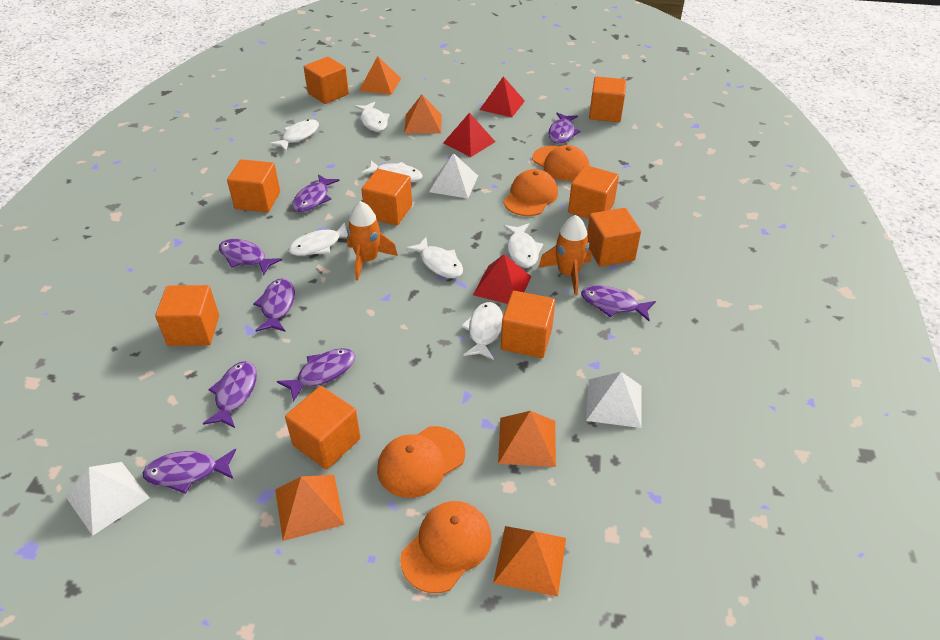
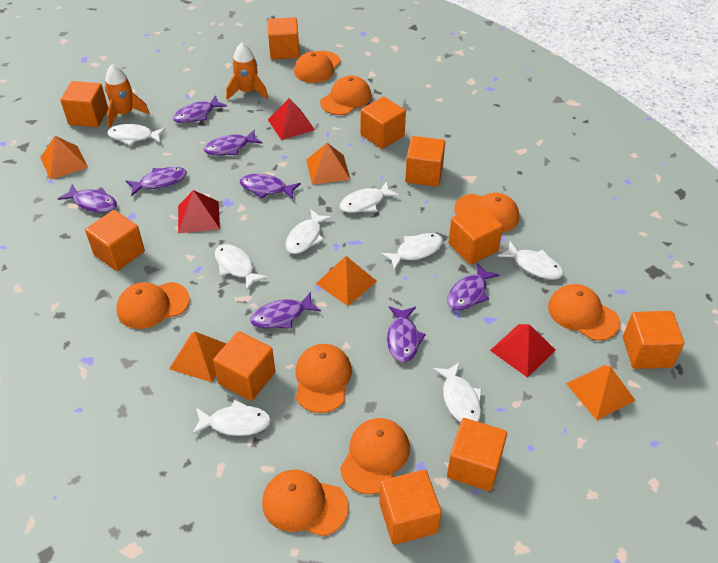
orange cap: 4 -> 8
orange cube: 9 -> 10
white fish: 7 -> 8
white pyramid: 3 -> 0

